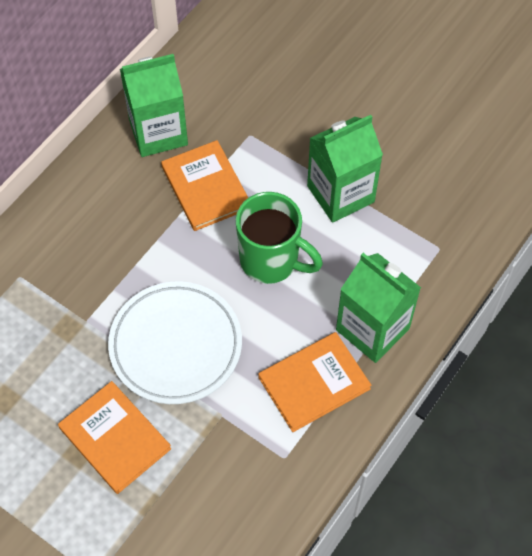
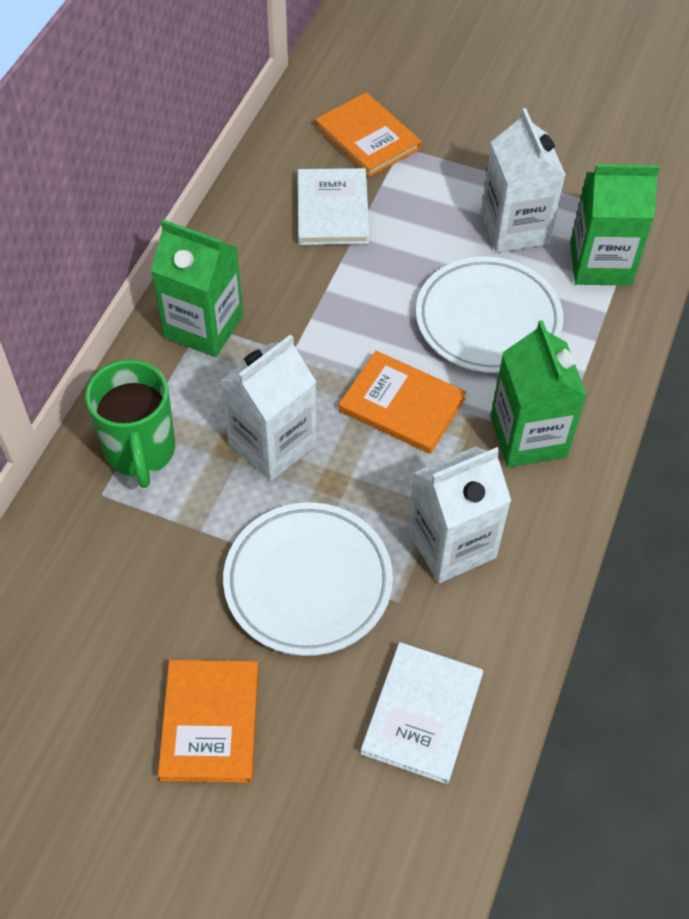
white book: 0 -> 2
white carton: 0 -> 3
white plate: 1 -> 2

